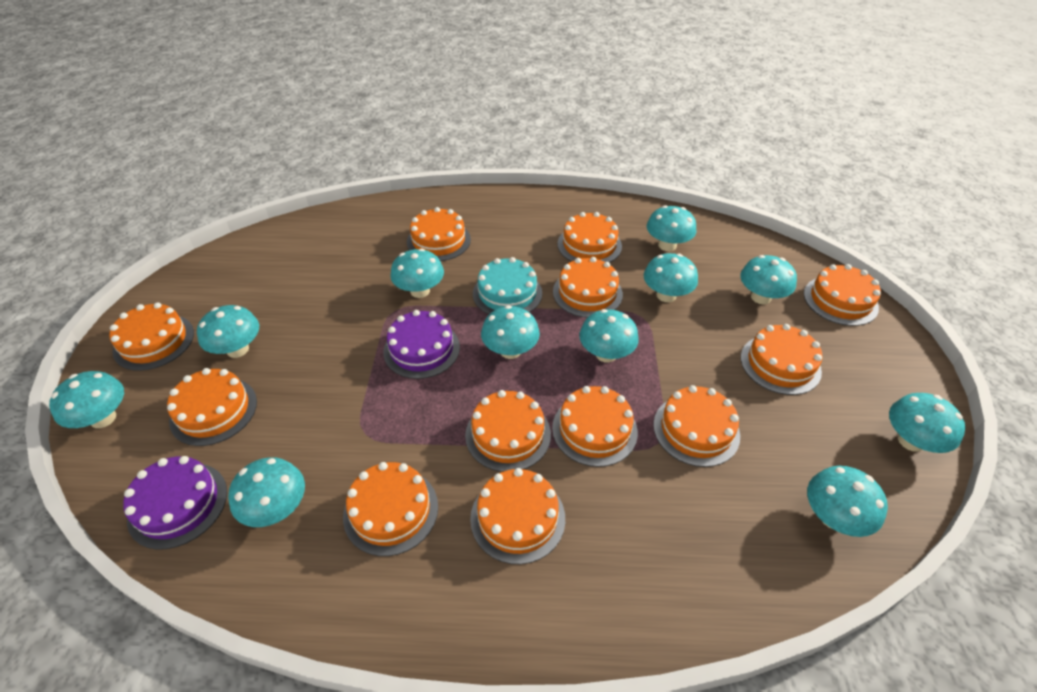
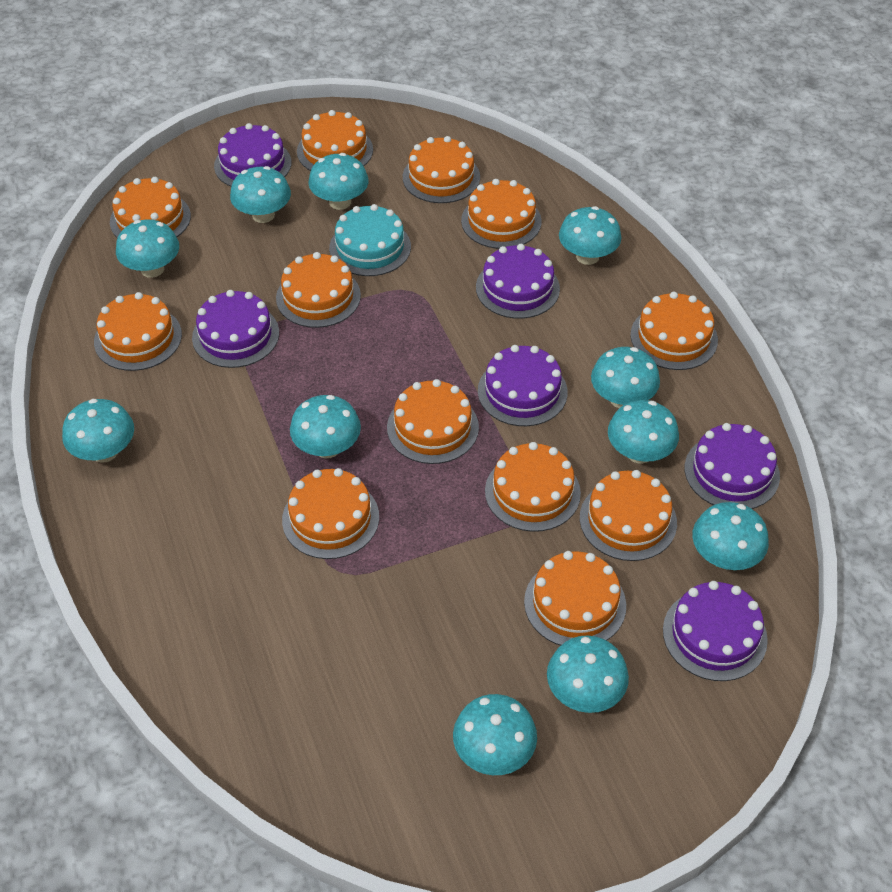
purple cake: 2 -> 6

